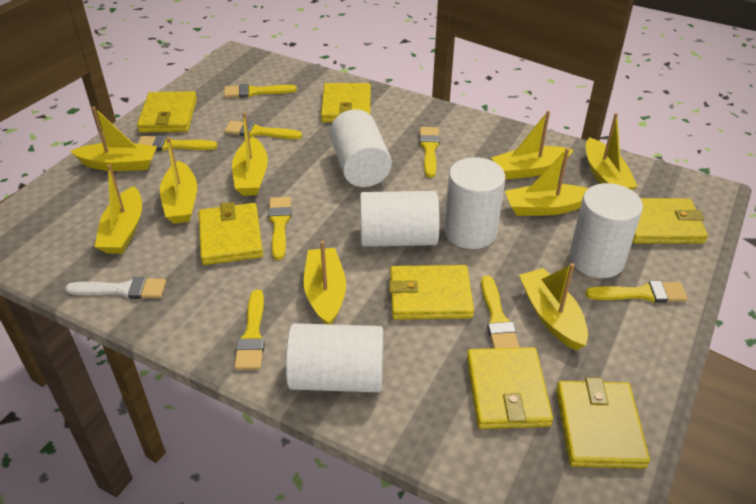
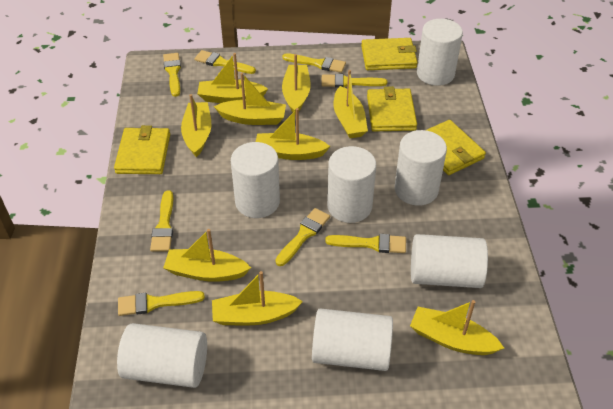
white brush: 1 -> 0
white cylinder: 5 -> 7
yellow wallet: 7 -> 4

